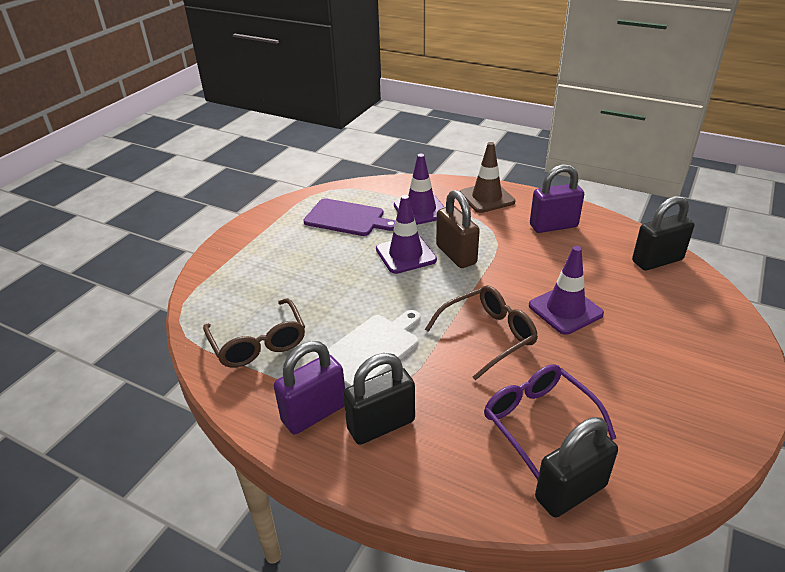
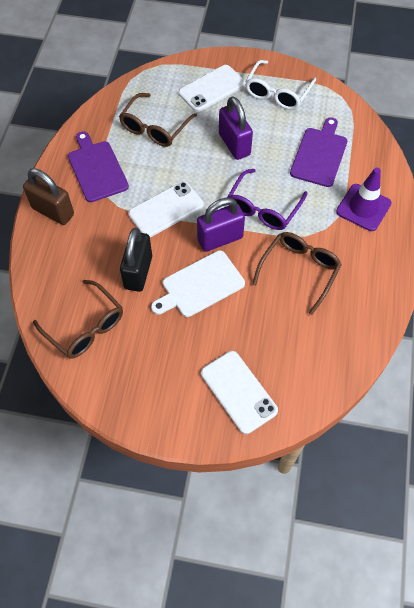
black padlock: 3 -> 1
brown glasses: 2 -> 3
brown traffic cone: 1 -> 0
purple cutting board: 1 -> 2
purple traffic cone: 3 -> 1
white glasses: 0 -> 1
white phone: 0 -> 3

